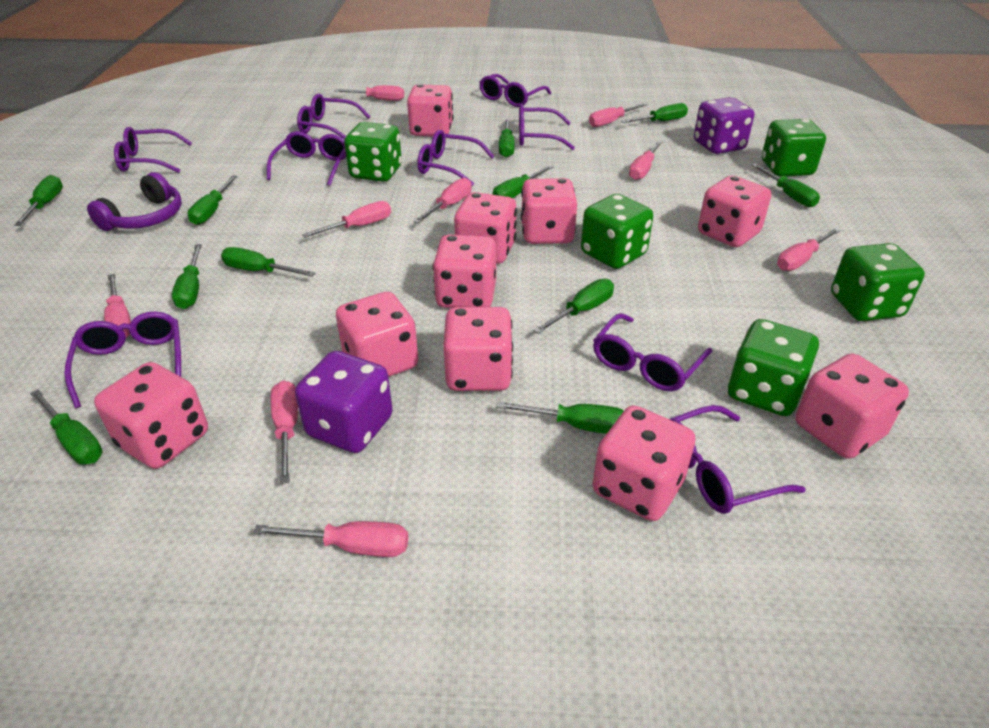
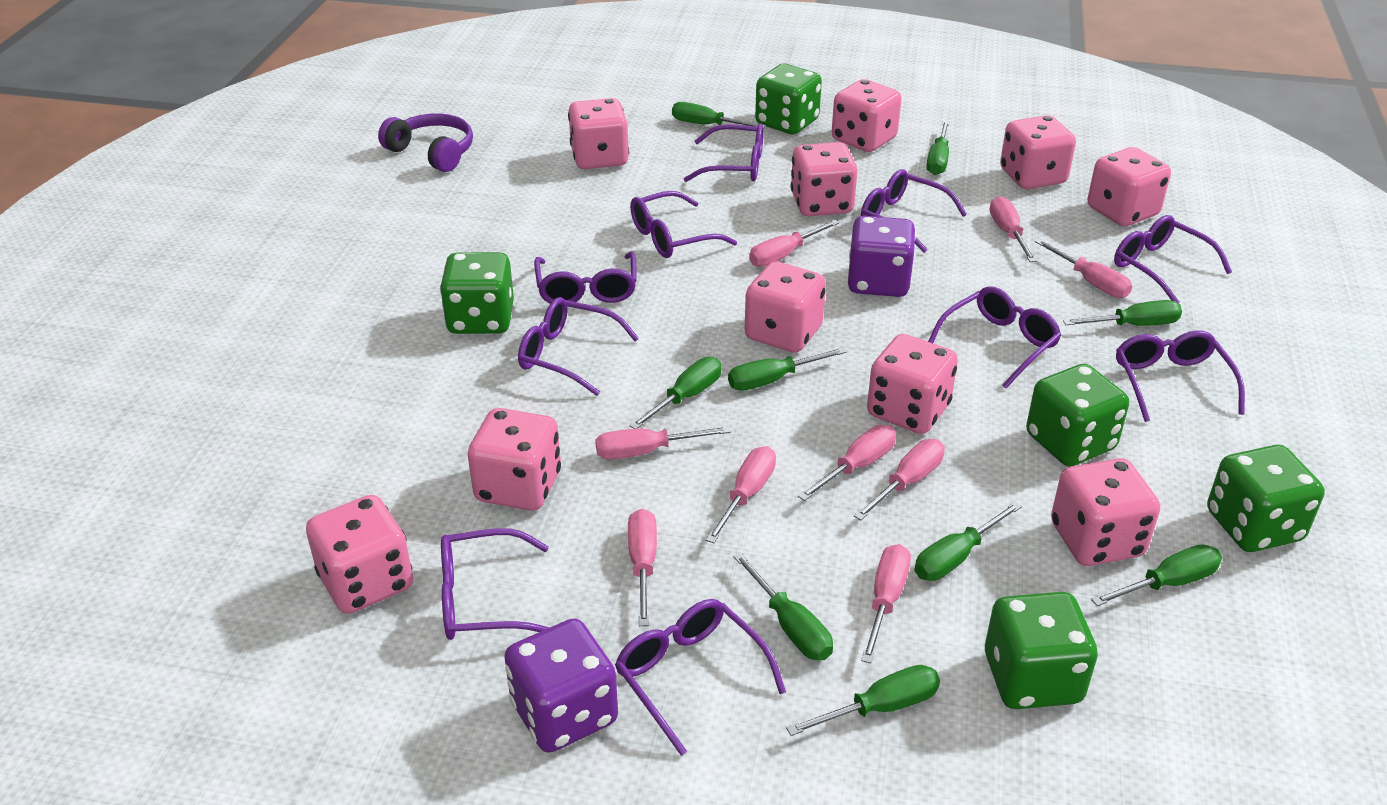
green screwdriver: 11 -> 9
purple glasses: 9 -> 10

